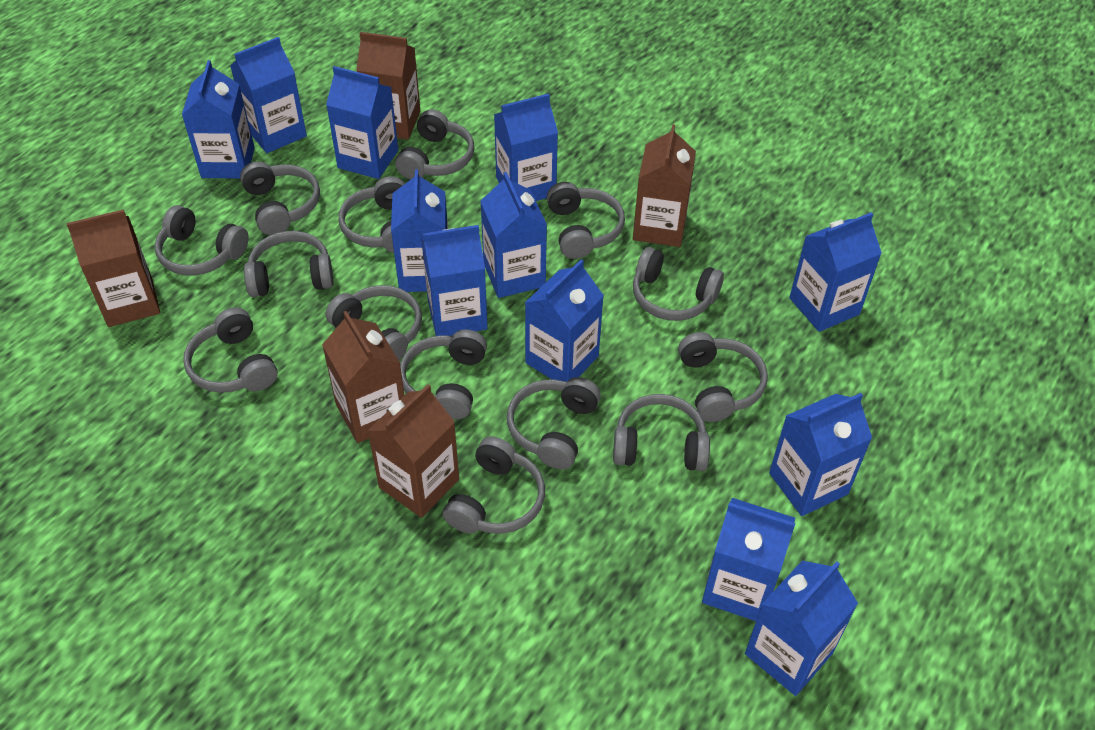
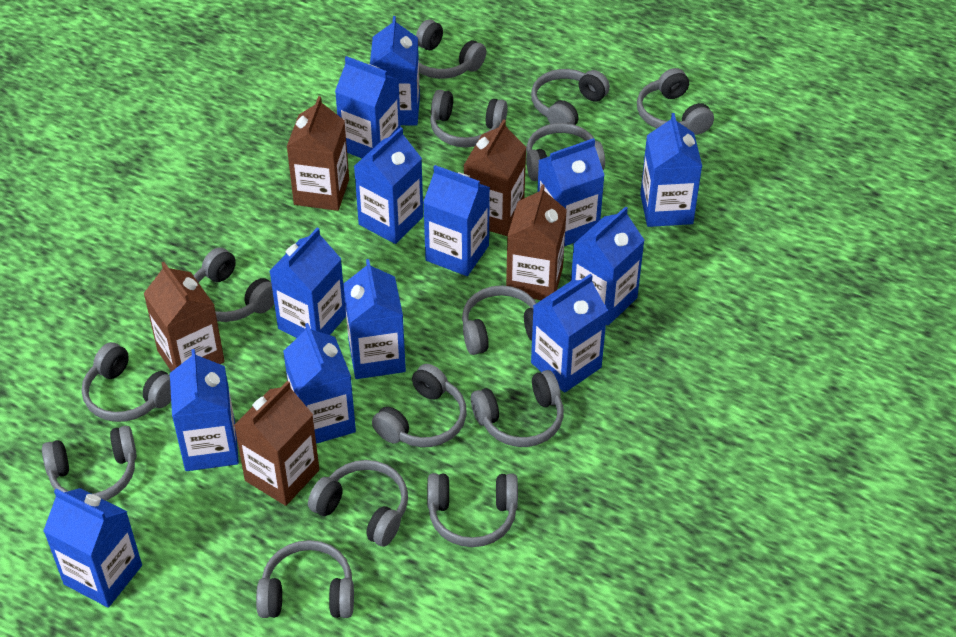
blue carton: 12 -> 13

